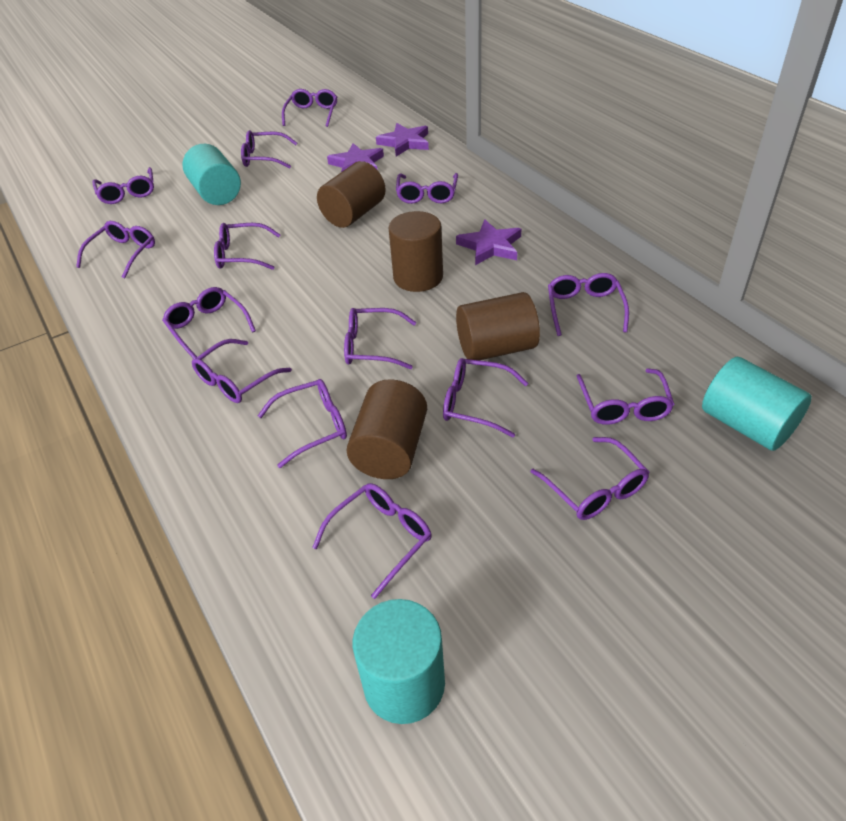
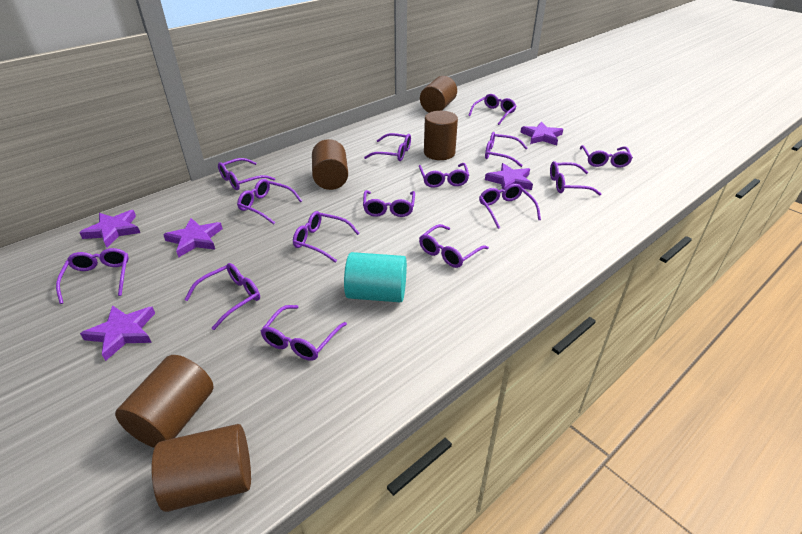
brown cylinder: 4 -> 5
purple star: 3 -> 5
turquoise cylinder: 3 -> 1

